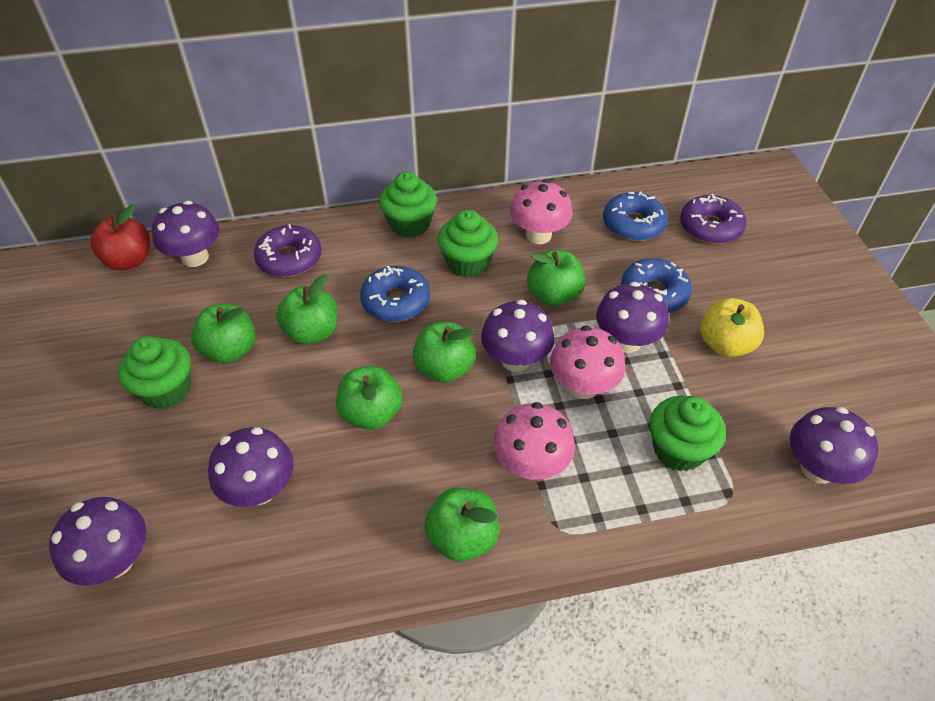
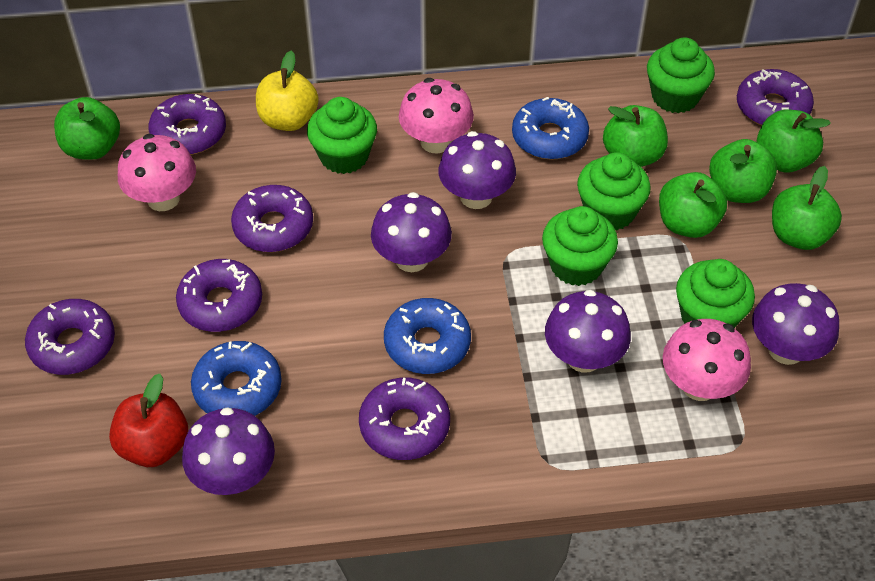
green cupcake: 4 -> 5
purple donut: 2 -> 6
purple mushroom: 6 -> 5

